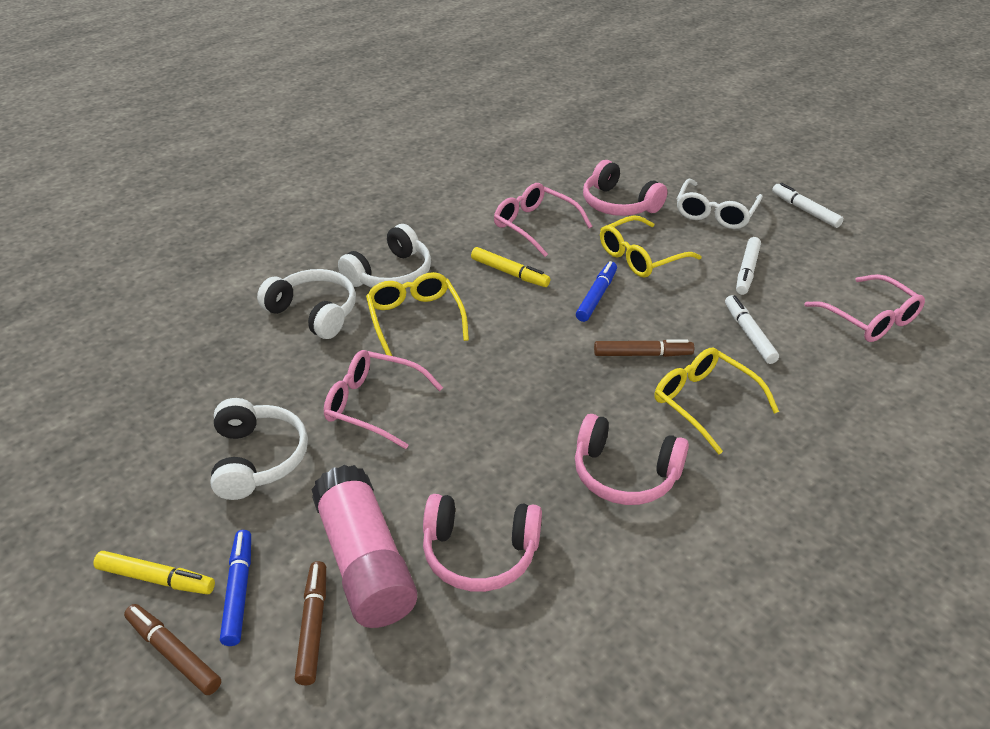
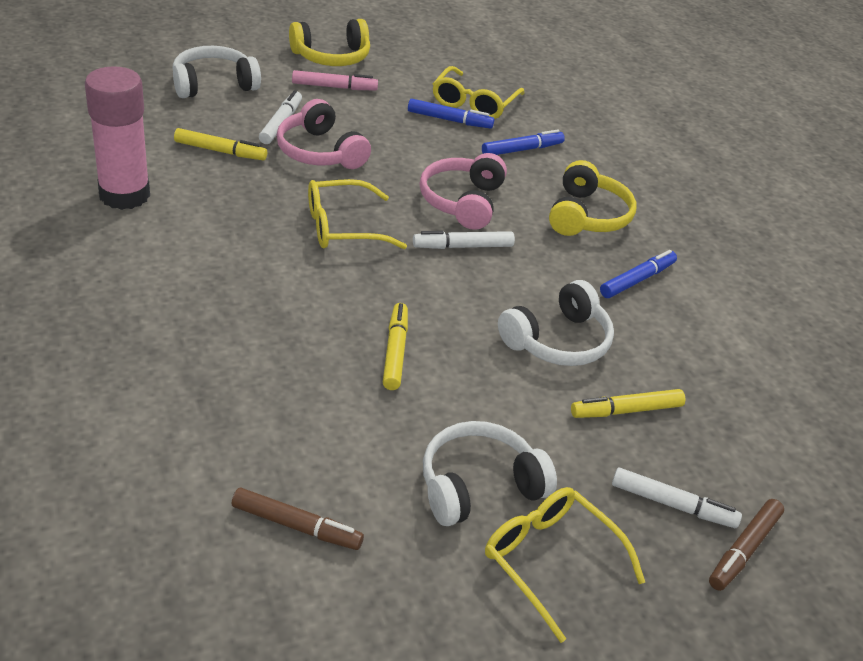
blue marker: 2 -> 3
brown marker: 3 -> 2
pink glasses: 3 -> 0
pink headphones: 3 -> 2
pink marker: 0 -> 1
white glasses: 1 -> 0
yellow headphones: 0 -> 2
yellow marker: 2 -> 3

